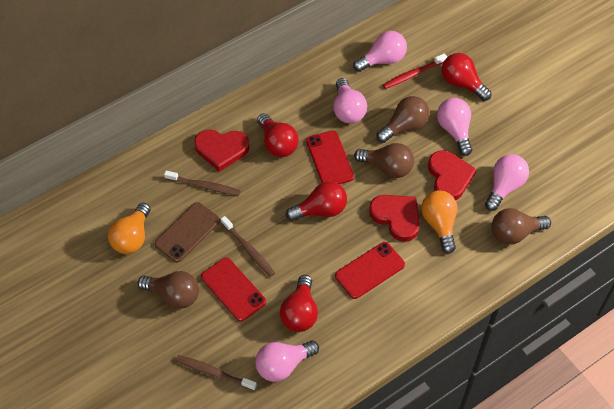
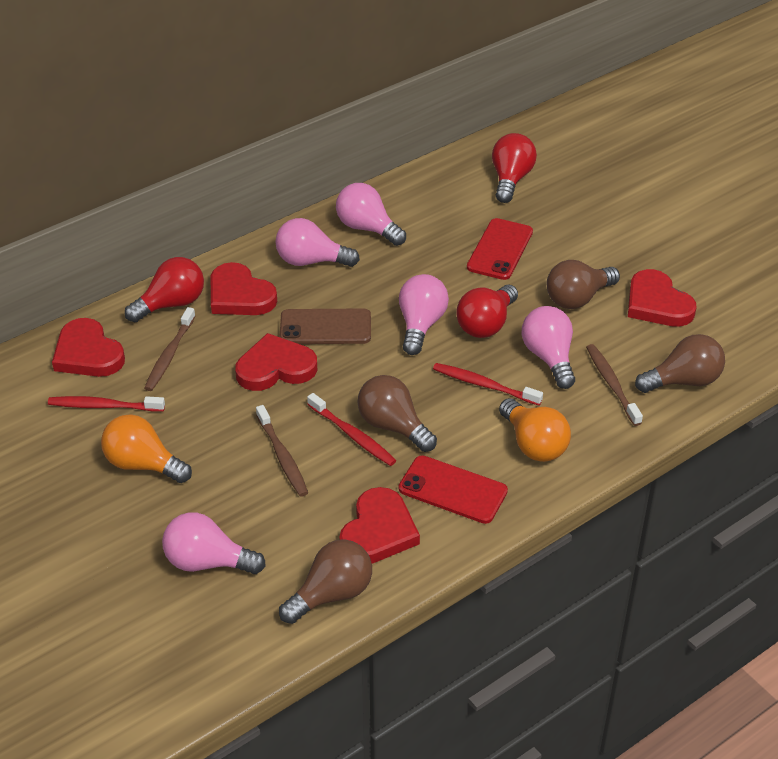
red heart: 3 -> 5
red light bulb: 4 -> 3
red phone: 3 -> 2
red toothbrush: 1 -> 3

